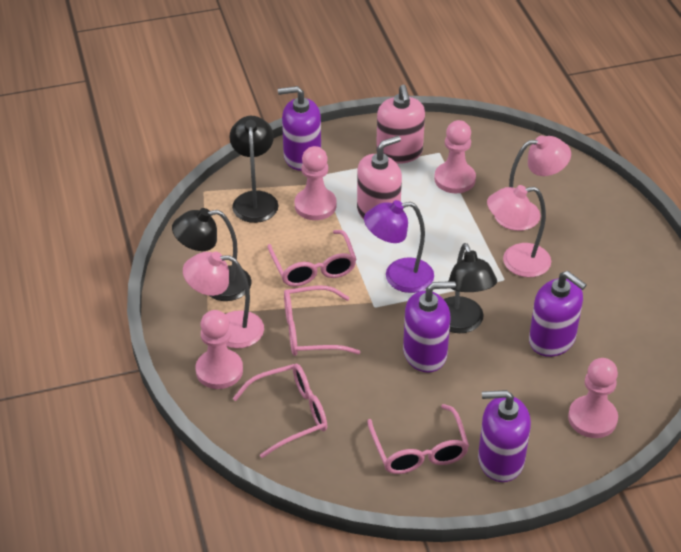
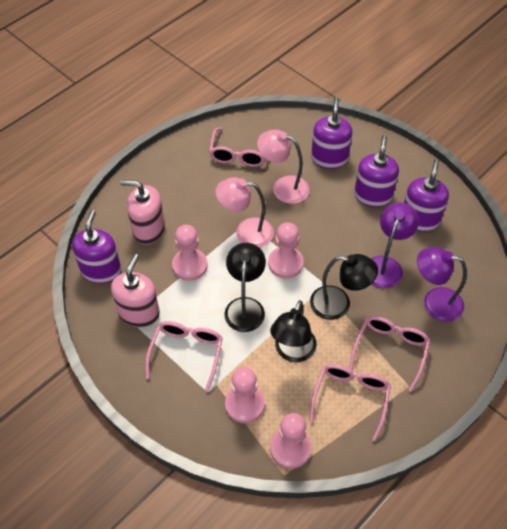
pink lamp: 3 -> 2
purple lamp: 1 -> 2

